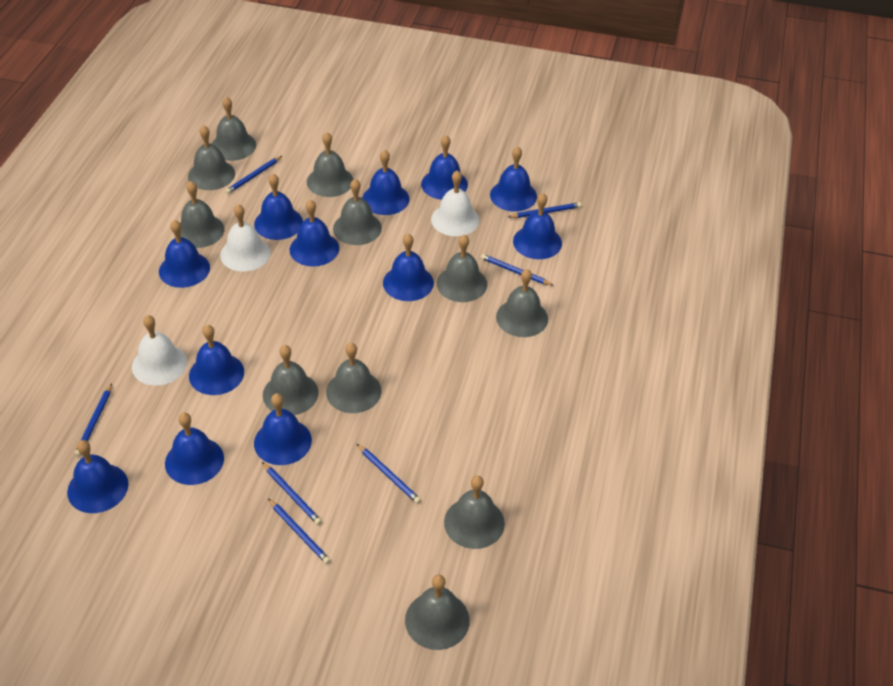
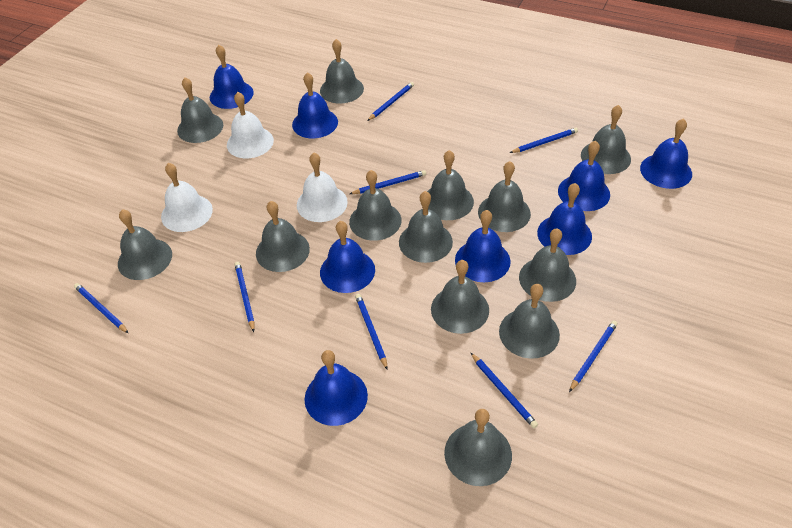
blue bell: 12 -> 8
blue pencil: 7 -> 8
grey bell: 11 -> 13

